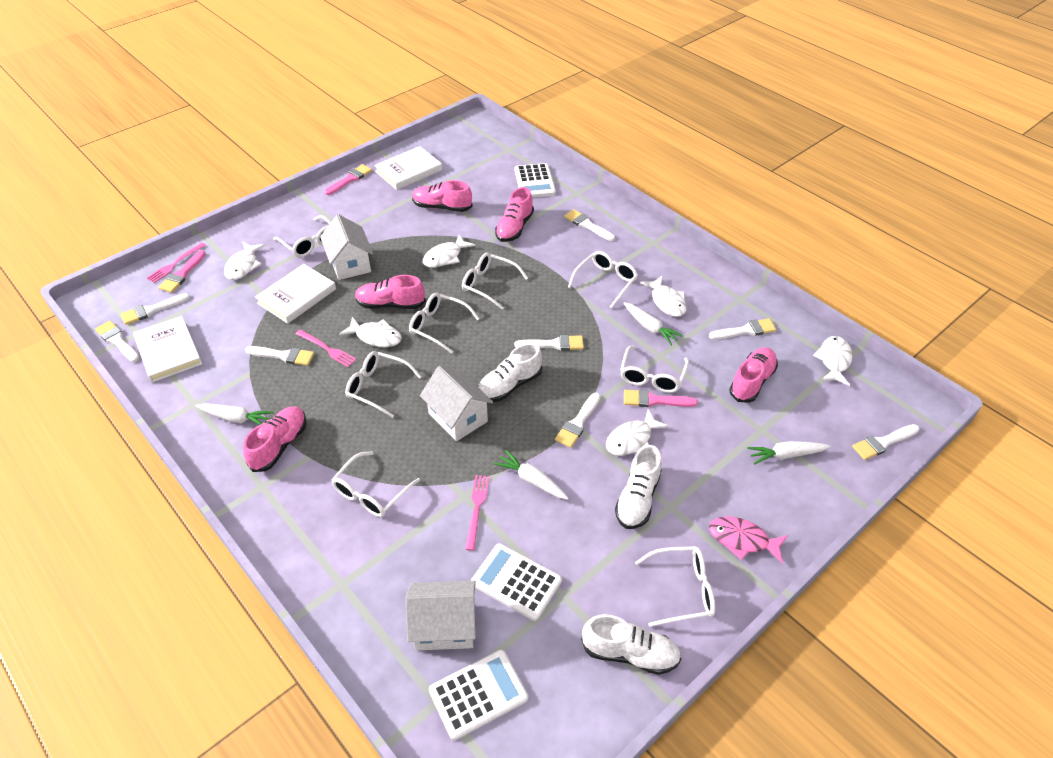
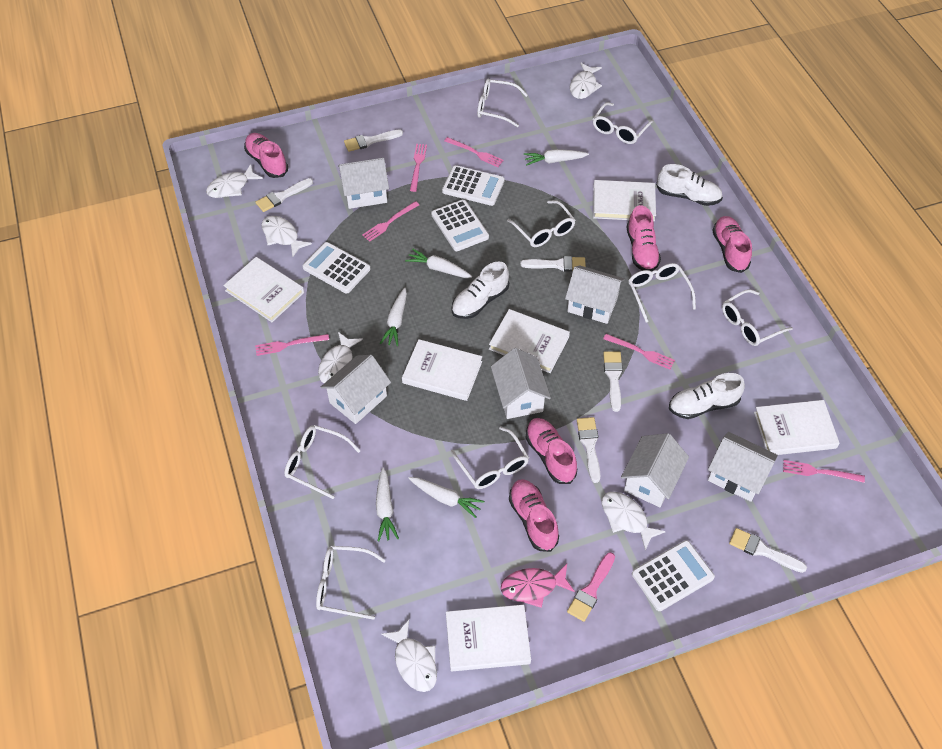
pink brush: 3 -> 1
pink fork: 3 -> 6
white book: 3 -> 6
white brush: 8 -> 6
white calculator: 3 -> 4
white carrot: 4 -> 5
white house: 3 -> 6

